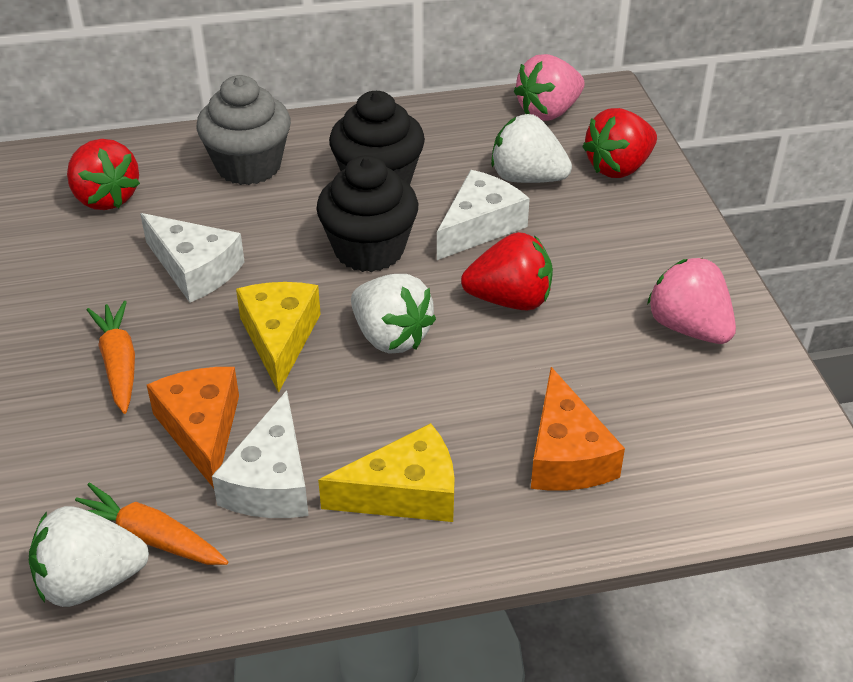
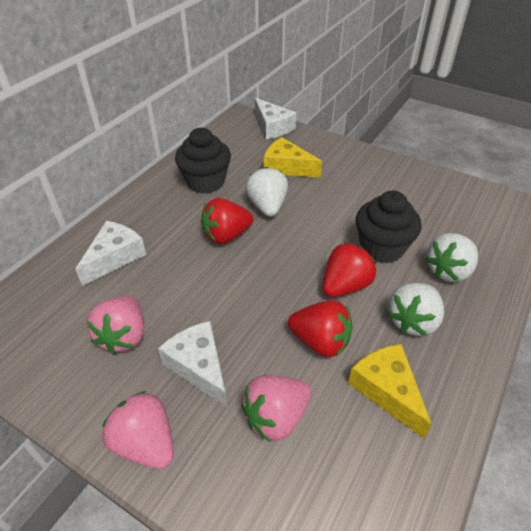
grey cupcake: 1 -> 0
orange carrot: 2 -> 0
orange cheese: 2 -> 0
pink strawberry: 2 -> 3

